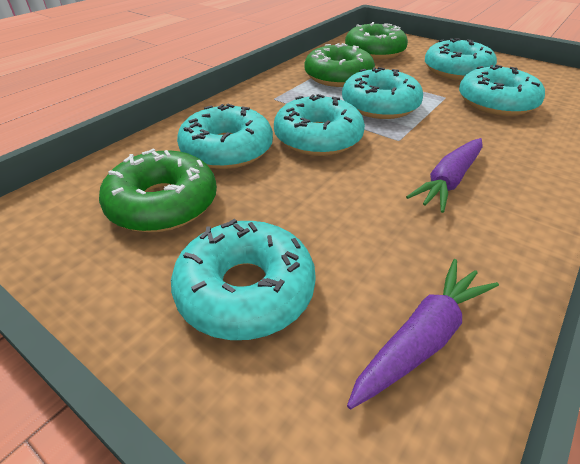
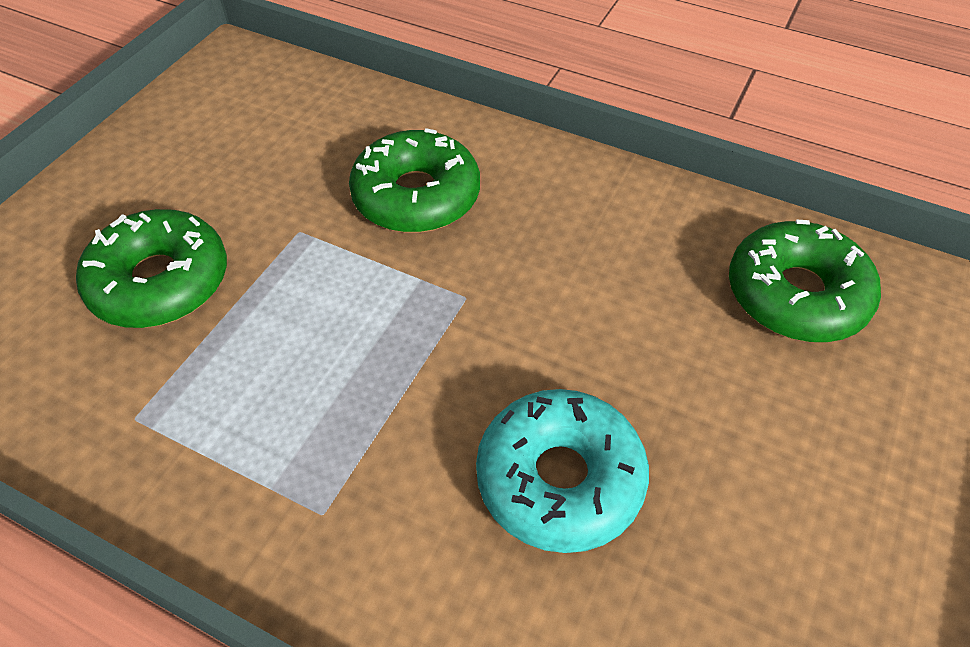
purple carrot: 2 -> 0
turquoise donut: 6 -> 1

